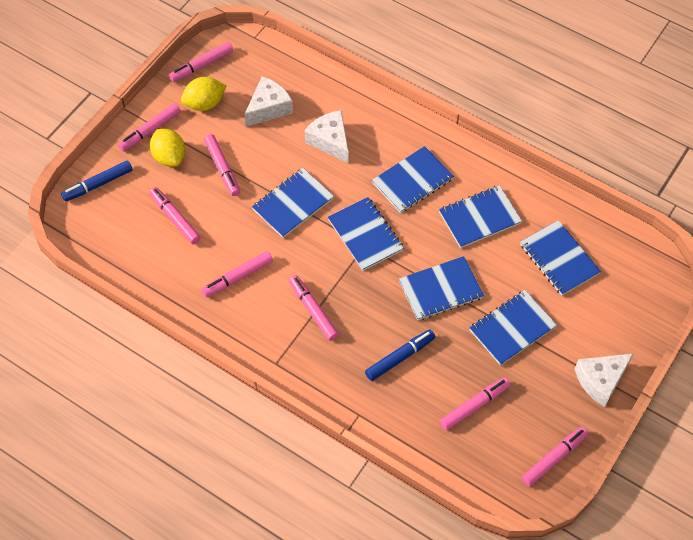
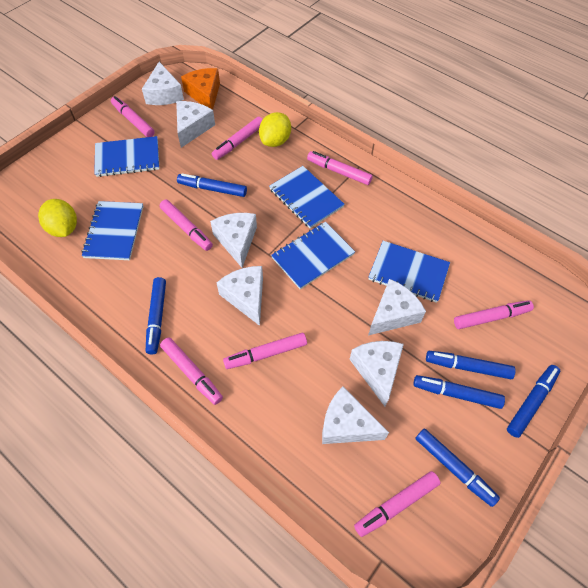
blue marker: 2 -> 6
blue notebook: 7 -> 5
orange cheese: 0 -> 1
white cheese: 3 -> 7

